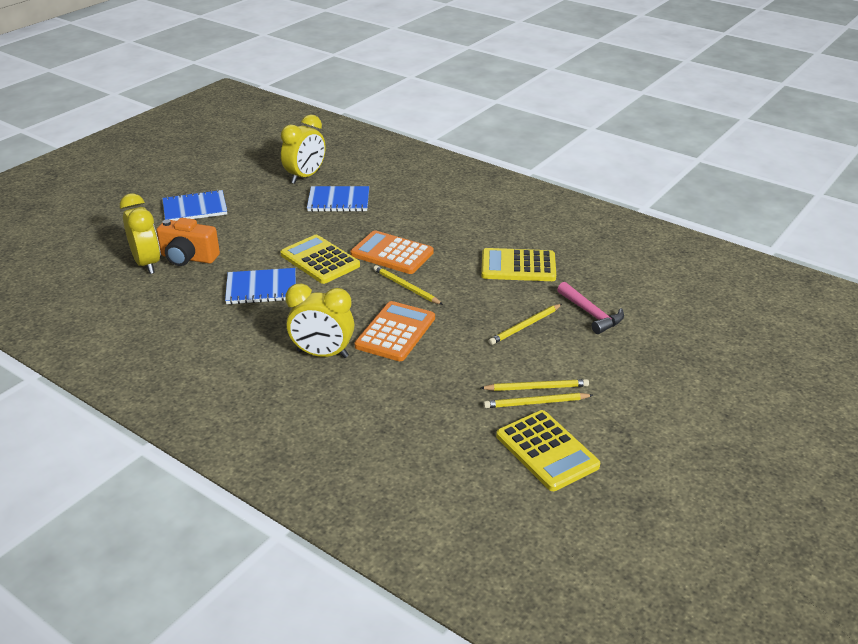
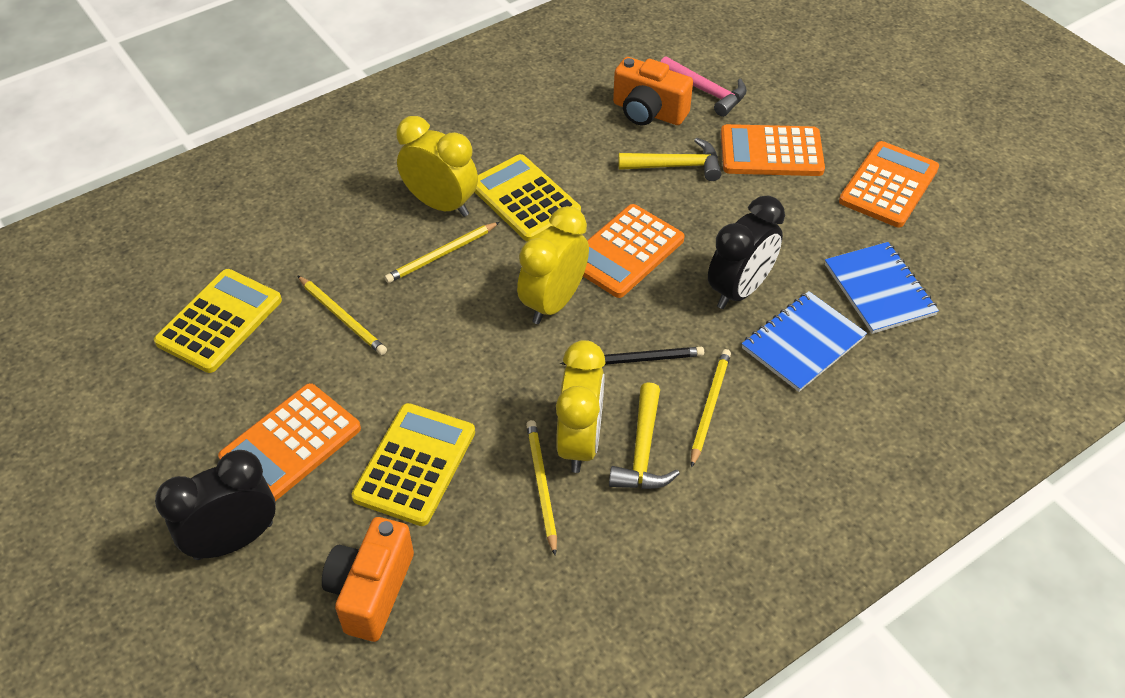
black clock: 0 -> 2
black pencil: 0 -> 1
blue notebook: 3 -> 2
orange calculator: 2 -> 4
orange camera: 1 -> 2
yellow hammer: 0 -> 2

